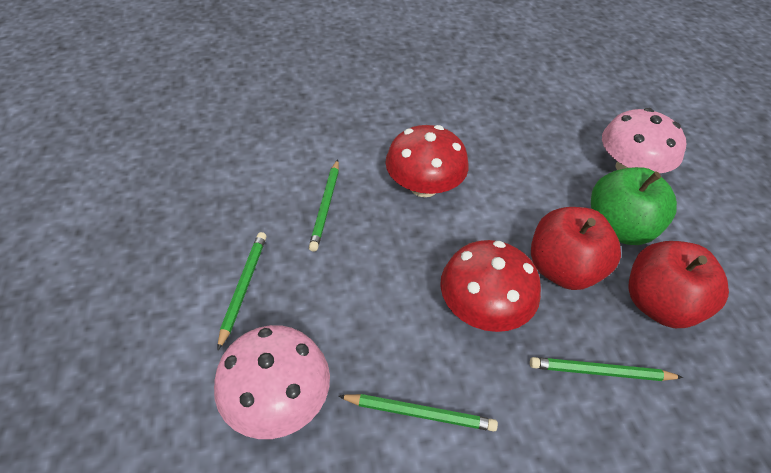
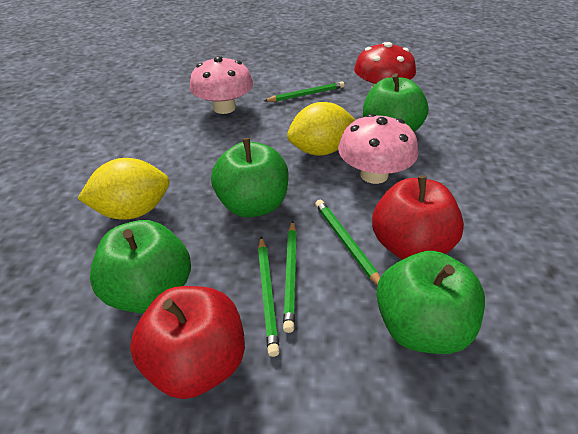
green apple: 1 -> 4
red mushroom: 2 -> 1
yellow lemon: 0 -> 2

